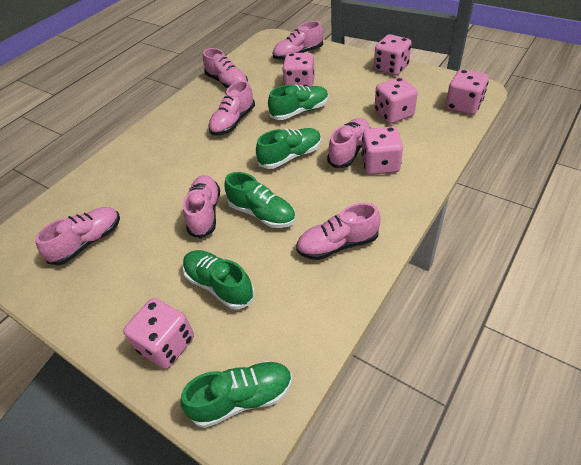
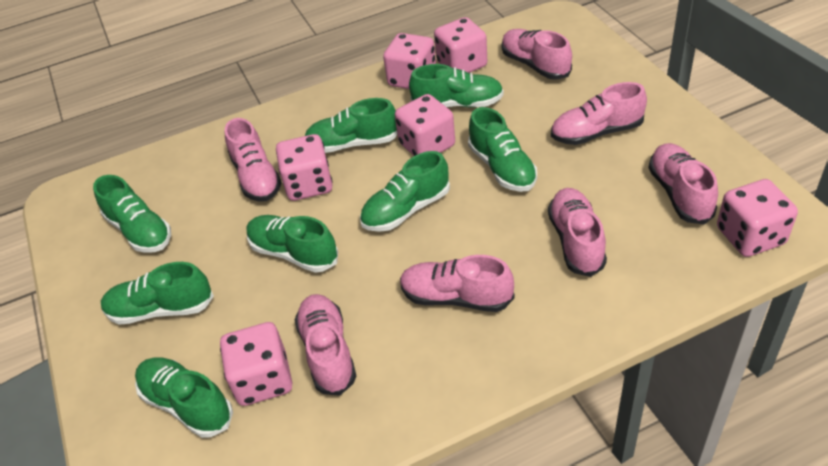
green shoe: 5 -> 8

